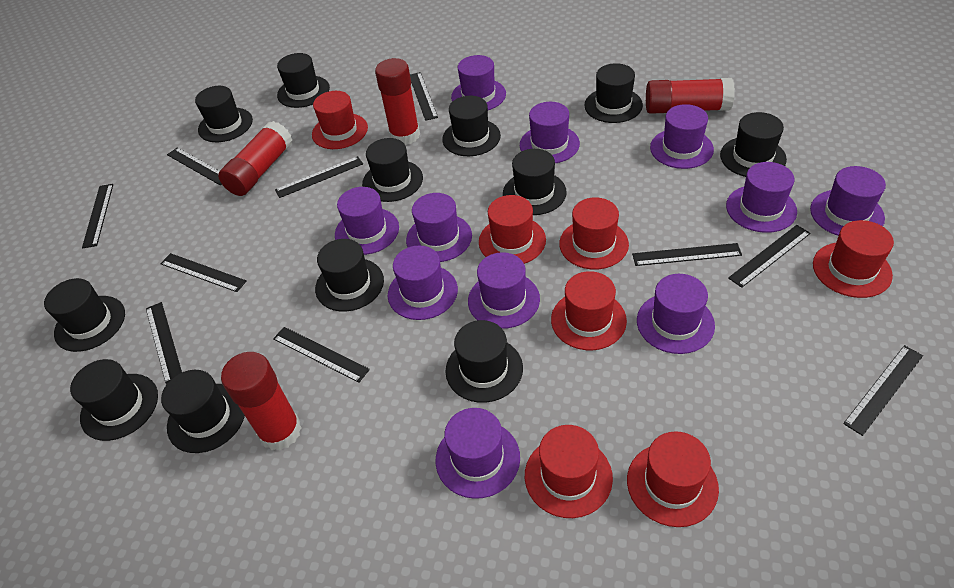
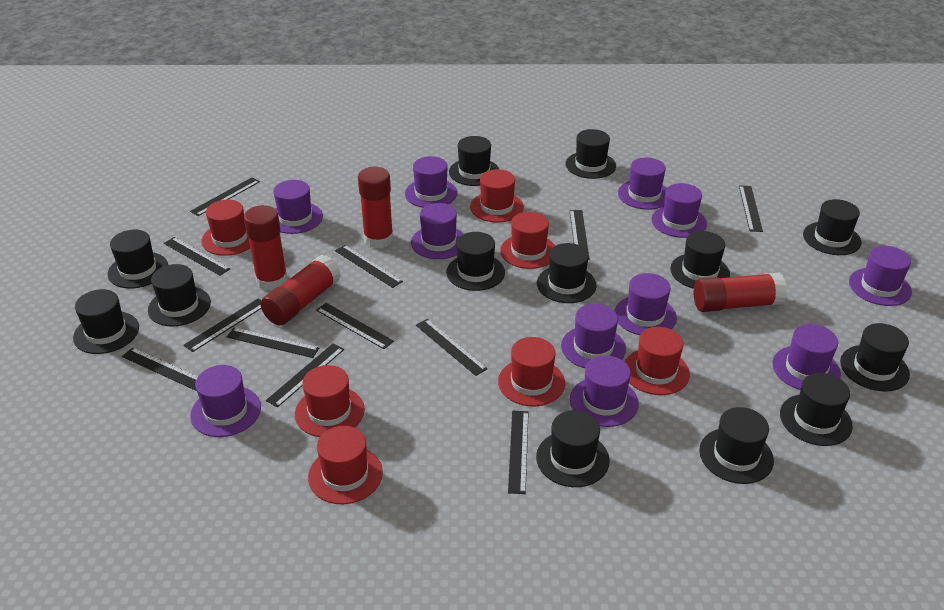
black hat: 12 -> 13
black ruler: 10 -> 12

